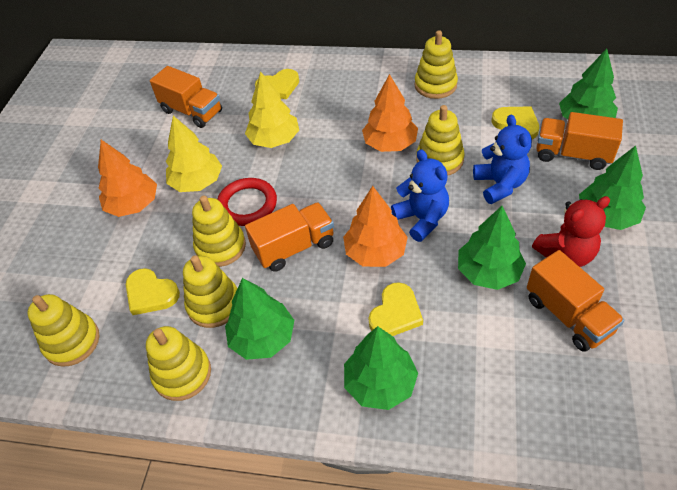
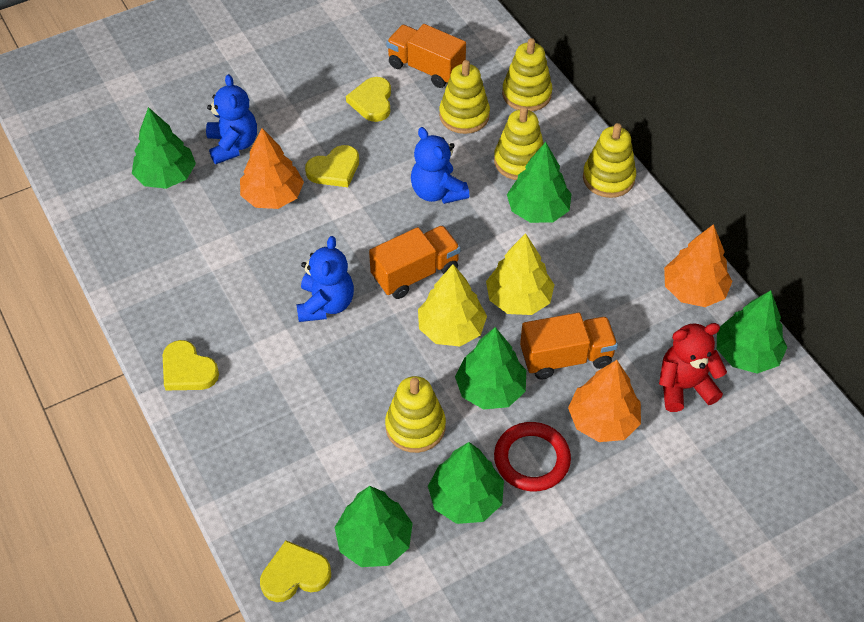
blue teddy bear: 2 -> 3
green tree: 5 -> 6
orange truck: 4 -> 3
yellow stacking toy: 6 -> 5

